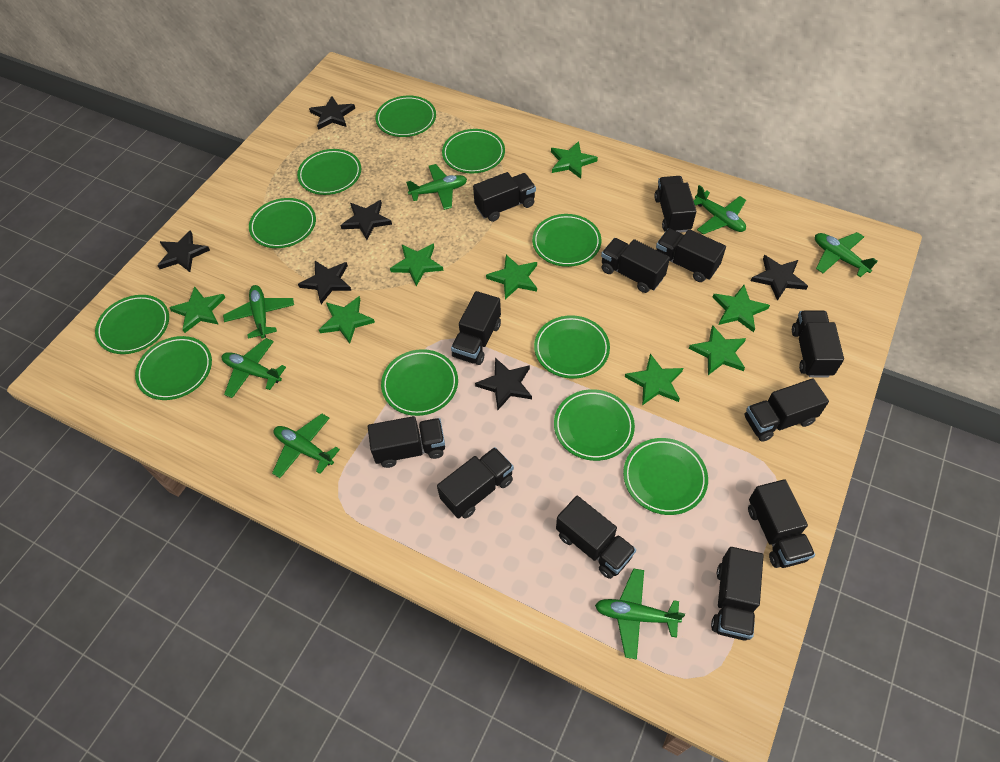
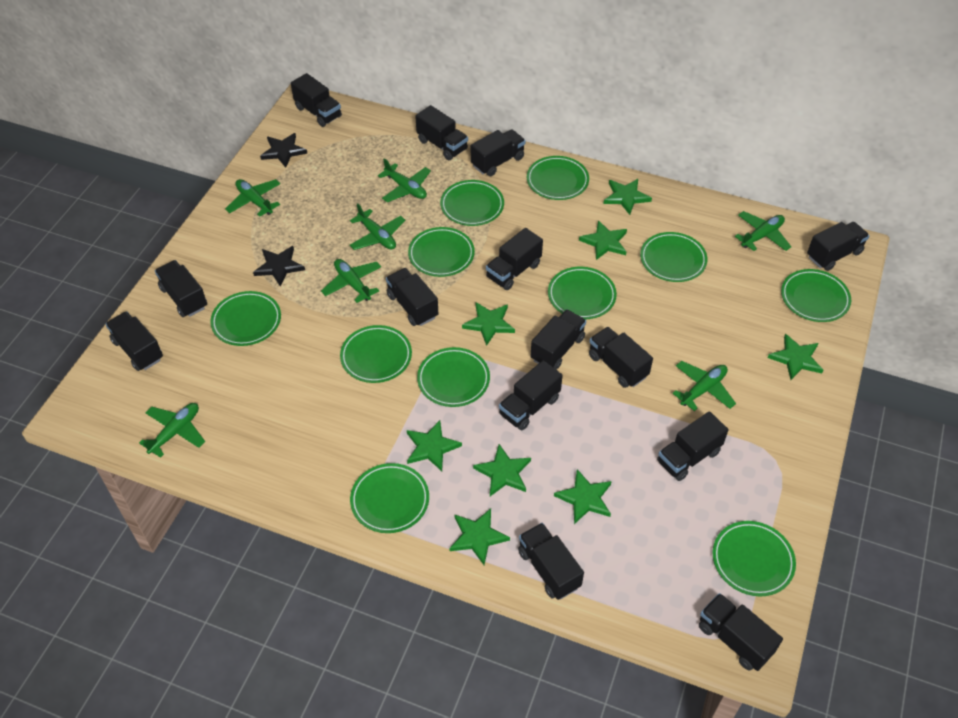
black star: 6 -> 2
black truck: 12 -> 14

